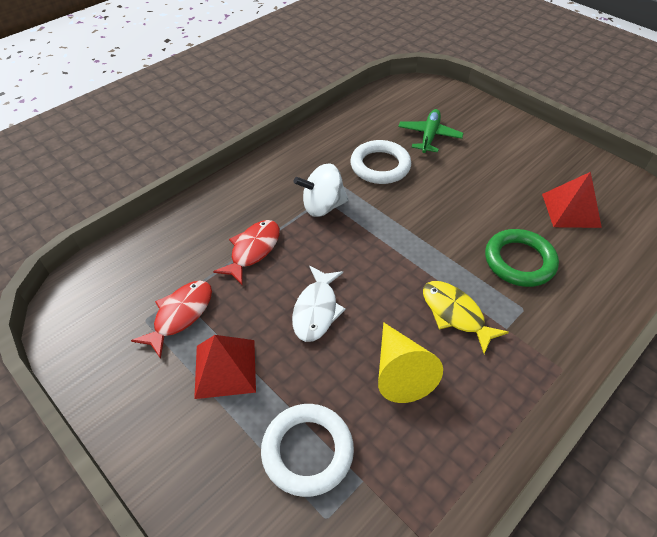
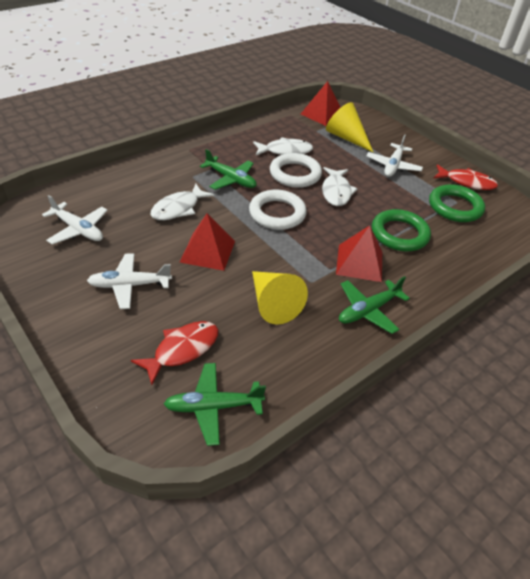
green plane: 1 -> 3
green ring: 1 -> 2
red pyramid: 2 -> 3
white fish: 1 -> 3
white plane: 0 -> 3
white spinning top: 1 -> 0
yellow cone: 1 -> 2
yellow fish: 1 -> 0

